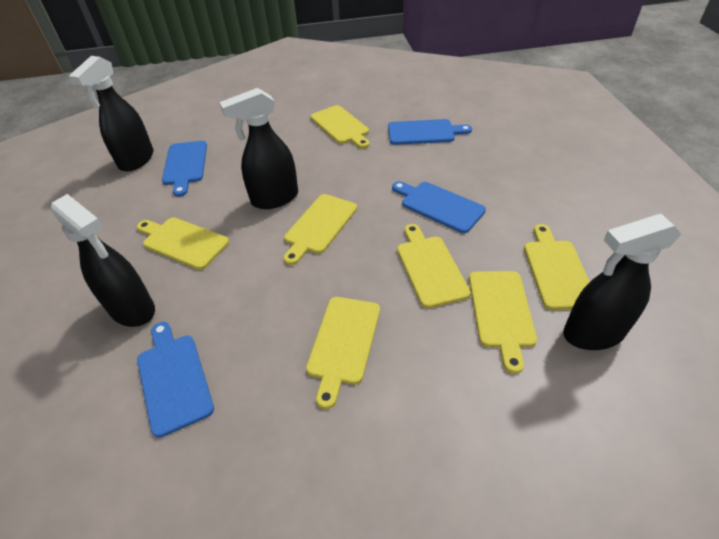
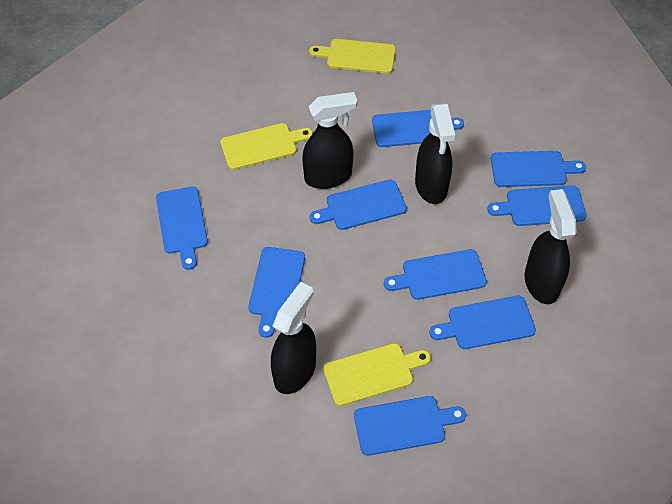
blue cutting board: 4 -> 9
yellow cutting board: 7 -> 3

